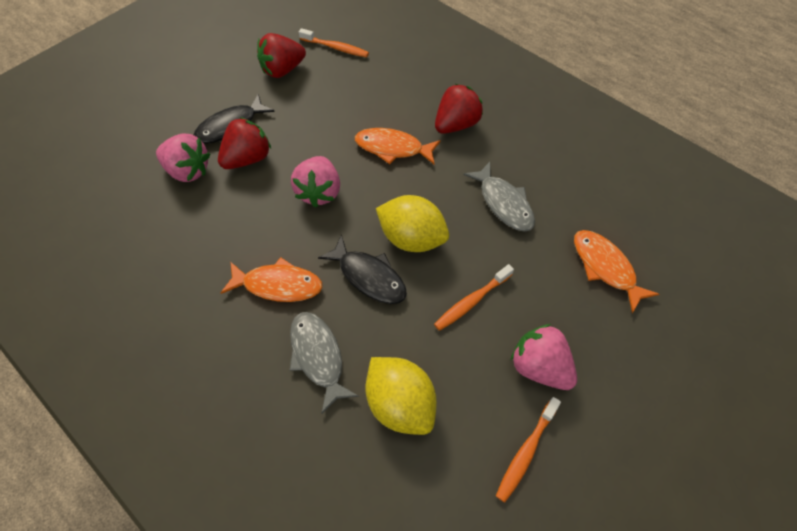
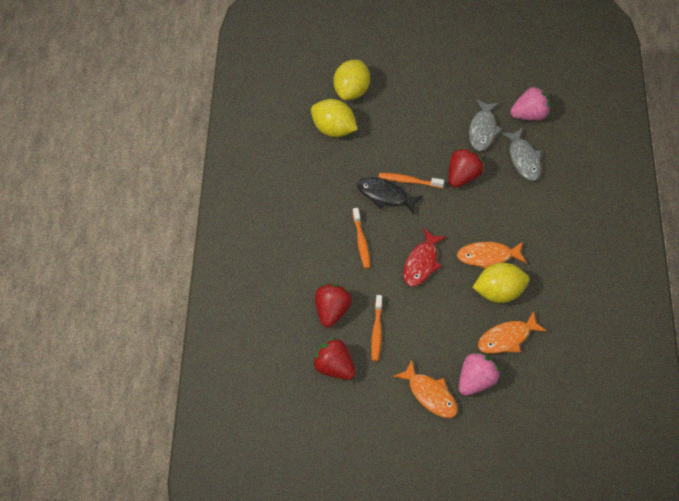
black fish: 2 -> 1
pink strawberry: 3 -> 2
red fish: 0 -> 1
yellow lemon: 2 -> 3

